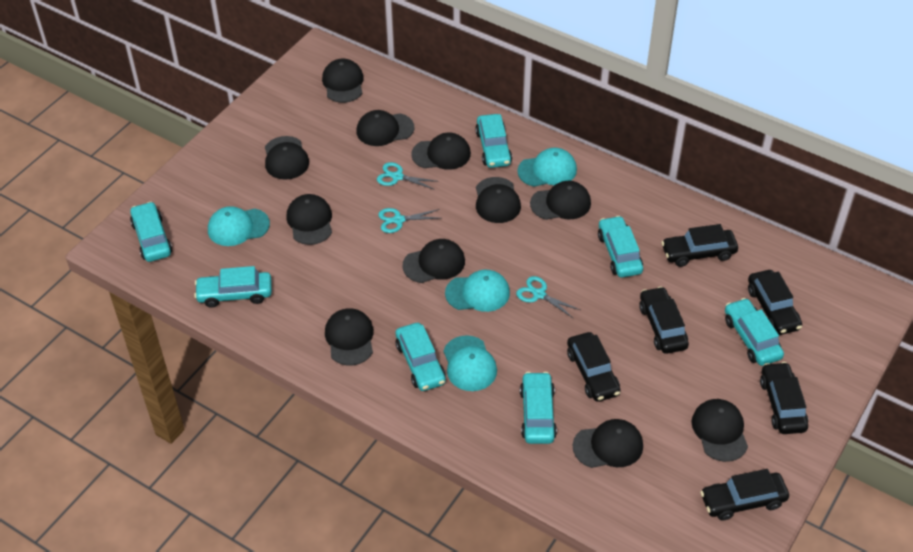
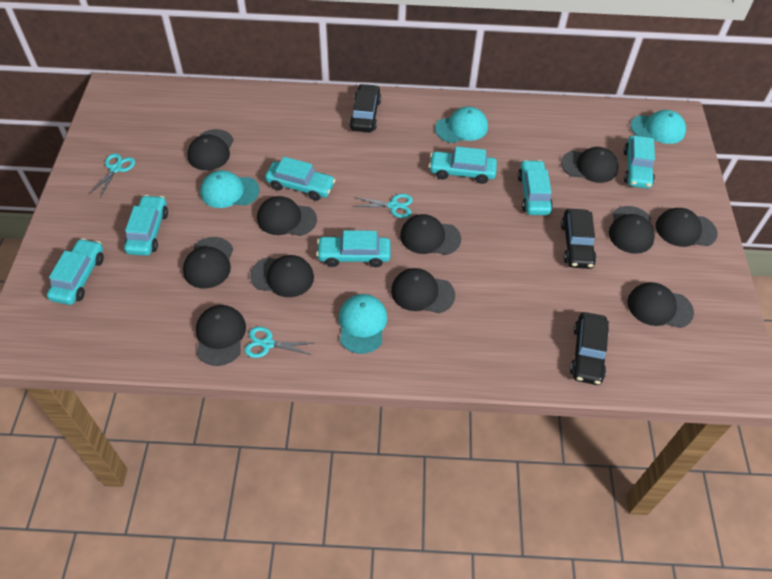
black car: 6 -> 3

